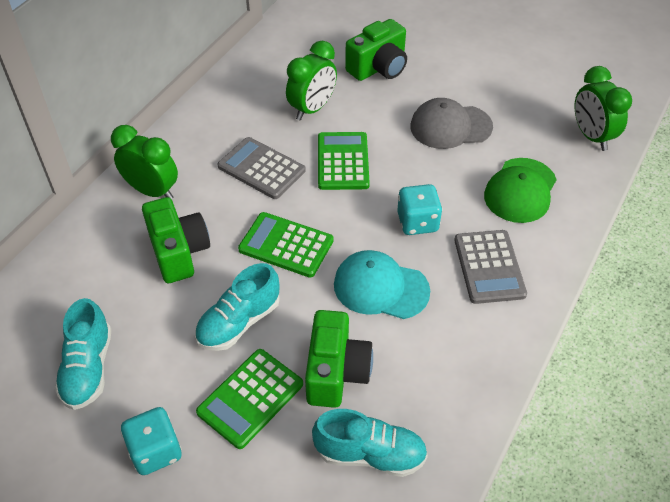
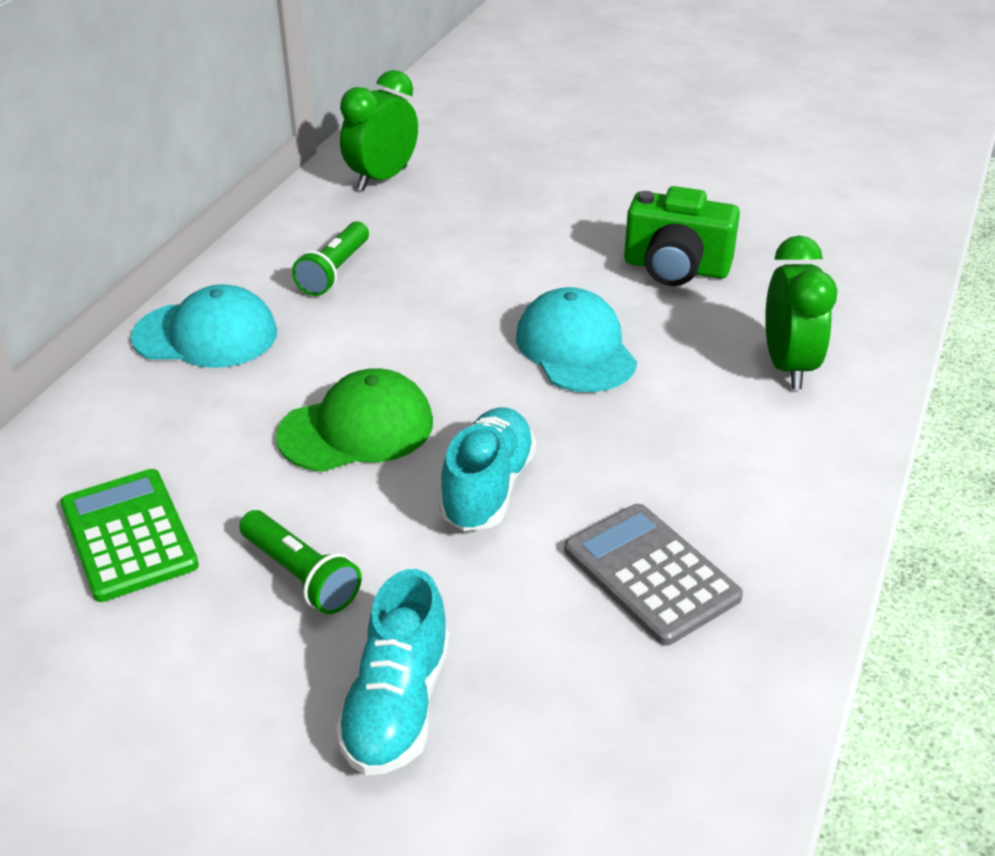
green calculator: 3 -> 1
green camera: 3 -> 1
green clock: 3 -> 2
green flashlight: 0 -> 2
grey calculator: 2 -> 1
grey cap: 1 -> 0
turquoise cap: 1 -> 2
turquoise dice: 2 -> 0
turquoise shoe: 3 -> 2

